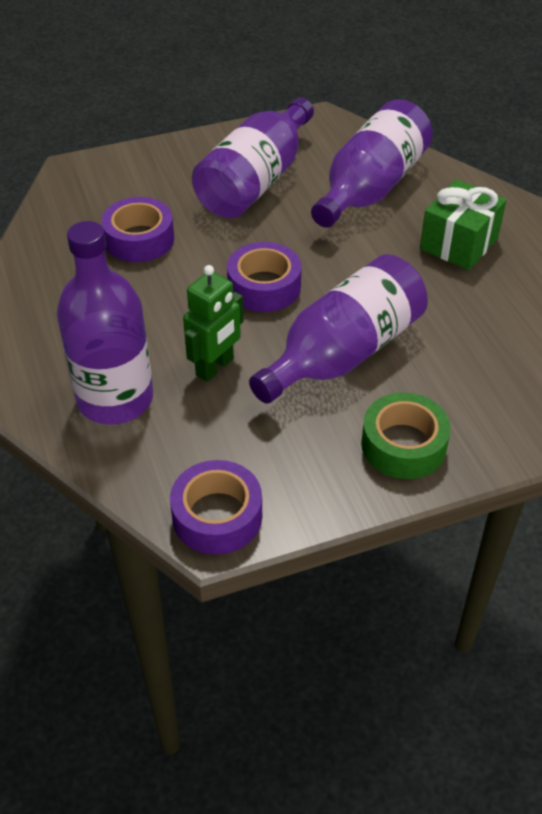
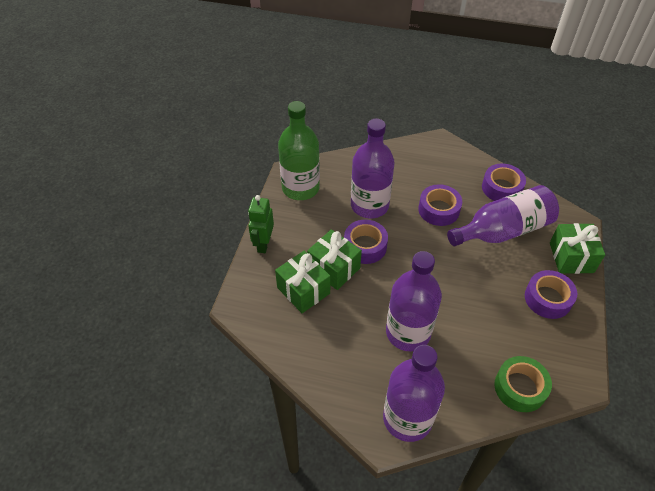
green bottle: 0 -> 1
green gift: 1 -> 3
purple tape: 3 -> 4

